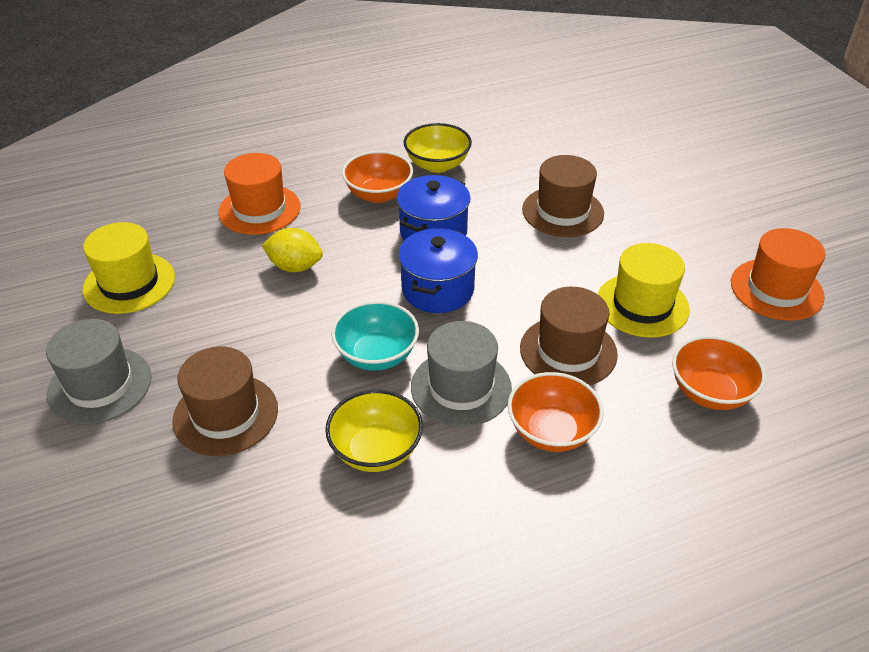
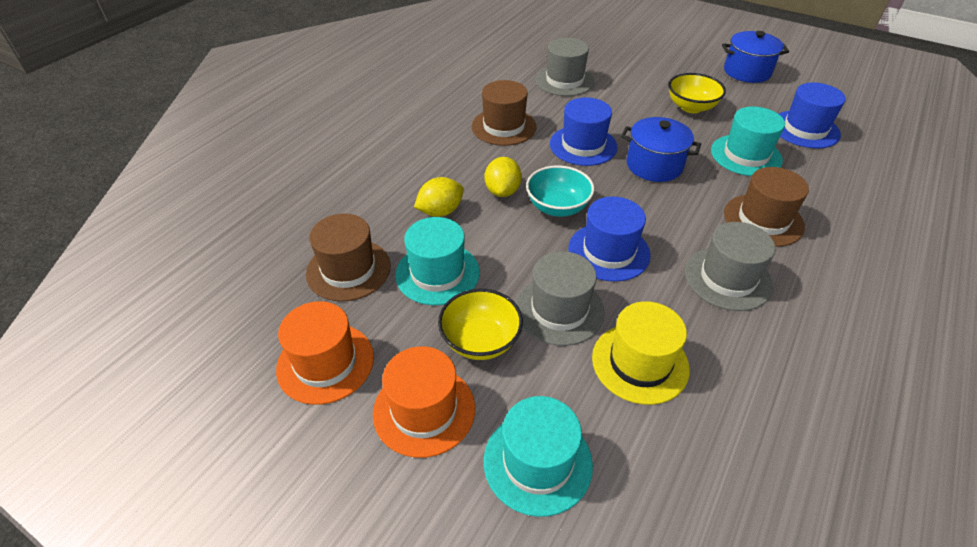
blue hat: 0 -> 3
grey hat: 2 -> 3
orange bowl: 3 -> 0
turquoise hat: 0 -> 3
yellow hat: 2 -> 1
yellow lemon: 1 -> 2

